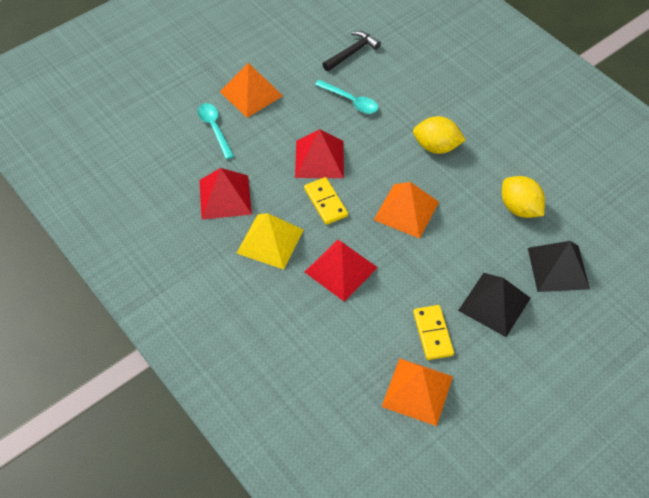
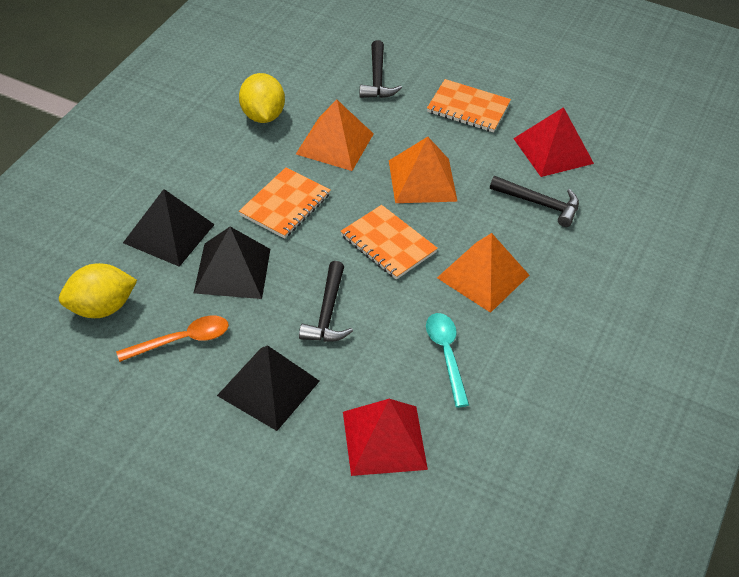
black hammer: 1 -> 3
black pyramid: 2 -> 3
orange notebook: 0 -> 3
orange spoon: 0 -> 1
red pyramid: 3 -> 2
turquoise spoon: 2 -> 1
yellow domino: 2 -> 0
yellow pyramid: 1 -> 0

